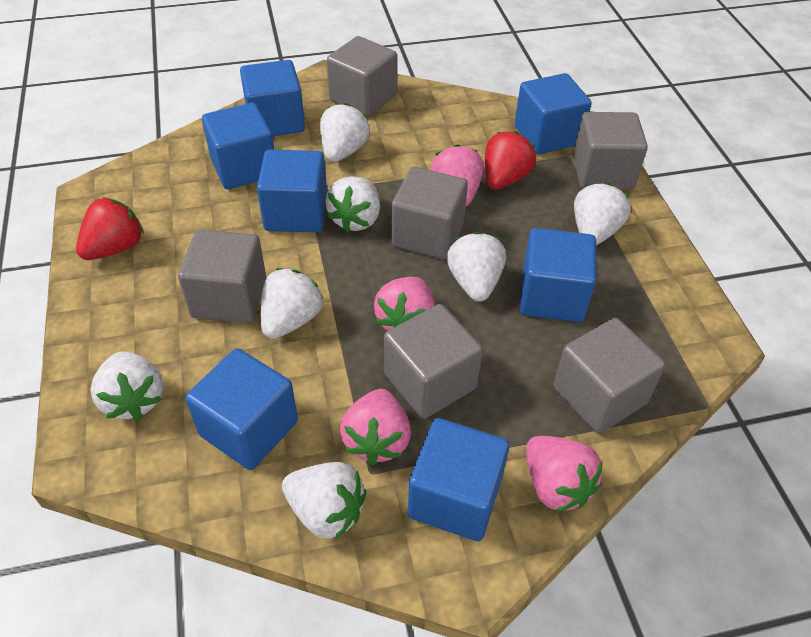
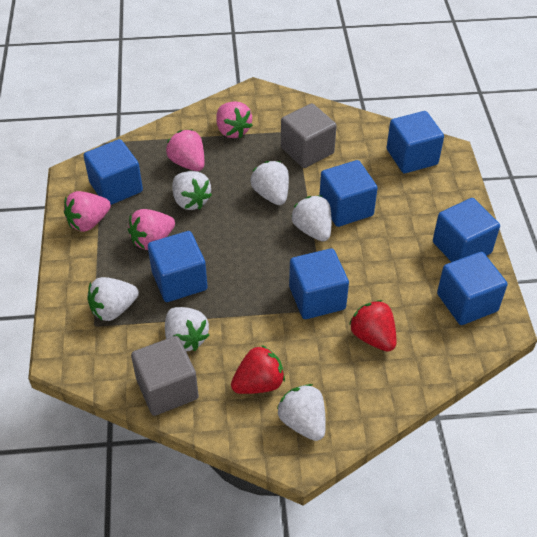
grey cube: 6 -> 2
white strawberry: 7 -> 6

